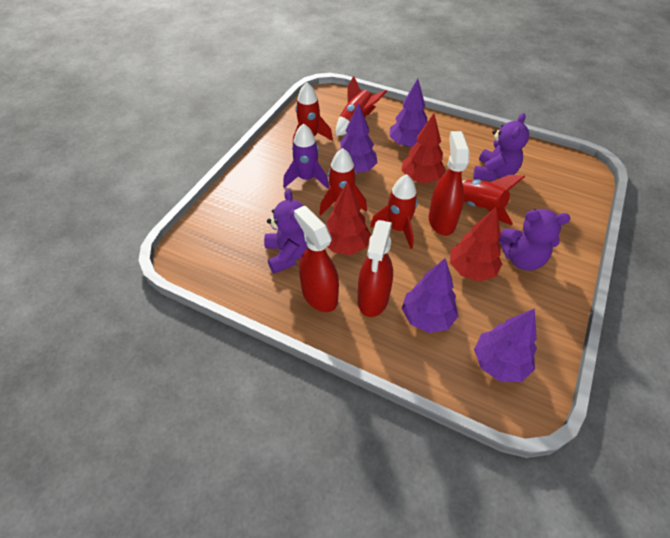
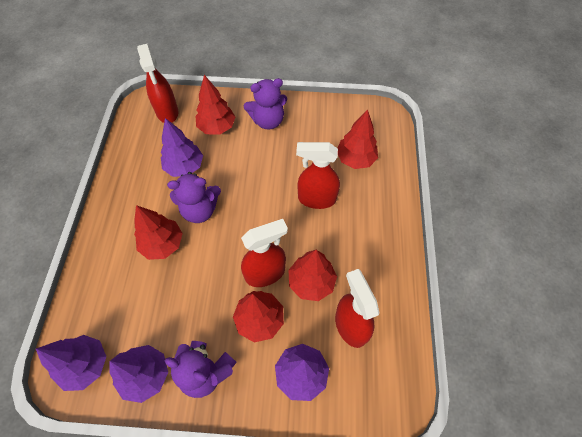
purple rocket: 1 -> 0
red rocket: 5 -> 0
red spray bottle: 3 -> 4
red tree: 3 -> 5

